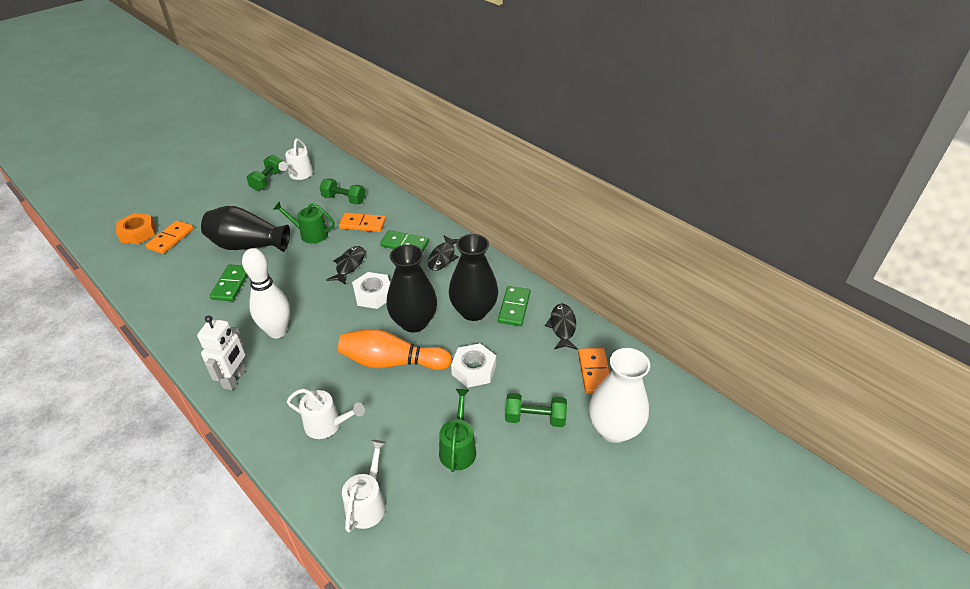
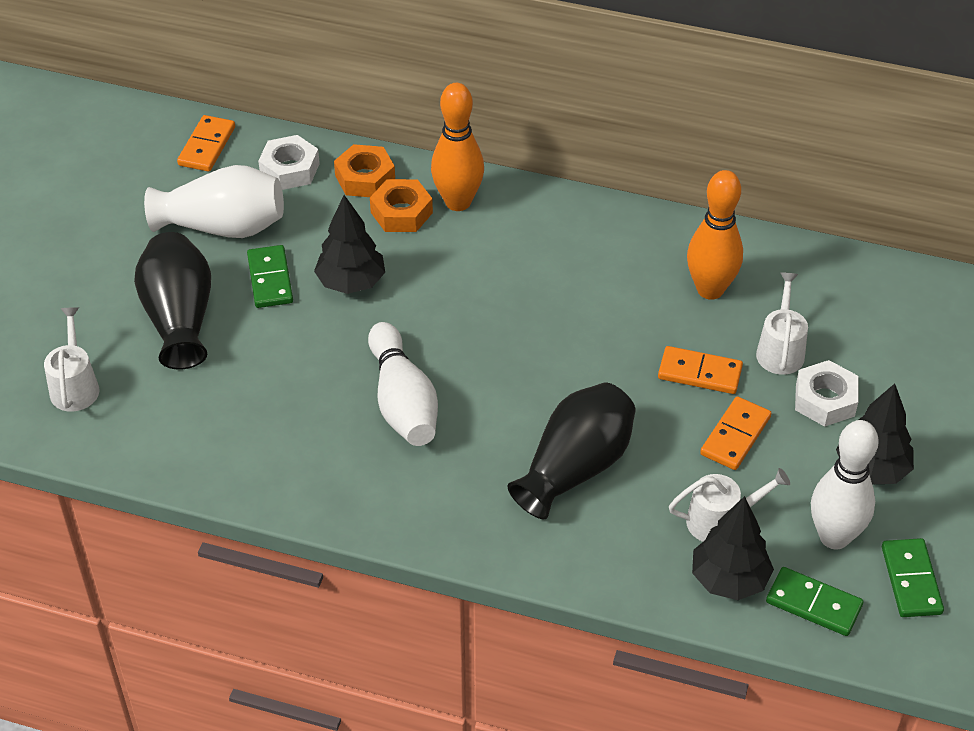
black fish: 3 -> 0
black tree: 0 -> 3
black vase: 3 -> 2
green dumbbell: 3 -> 0
green watering can: 2 -> 0
orange bowling pin: 1 -> 2
orange nut: 1 -> 2
white bowling pin: 1 -> 2
white robot: 1 -> 0

